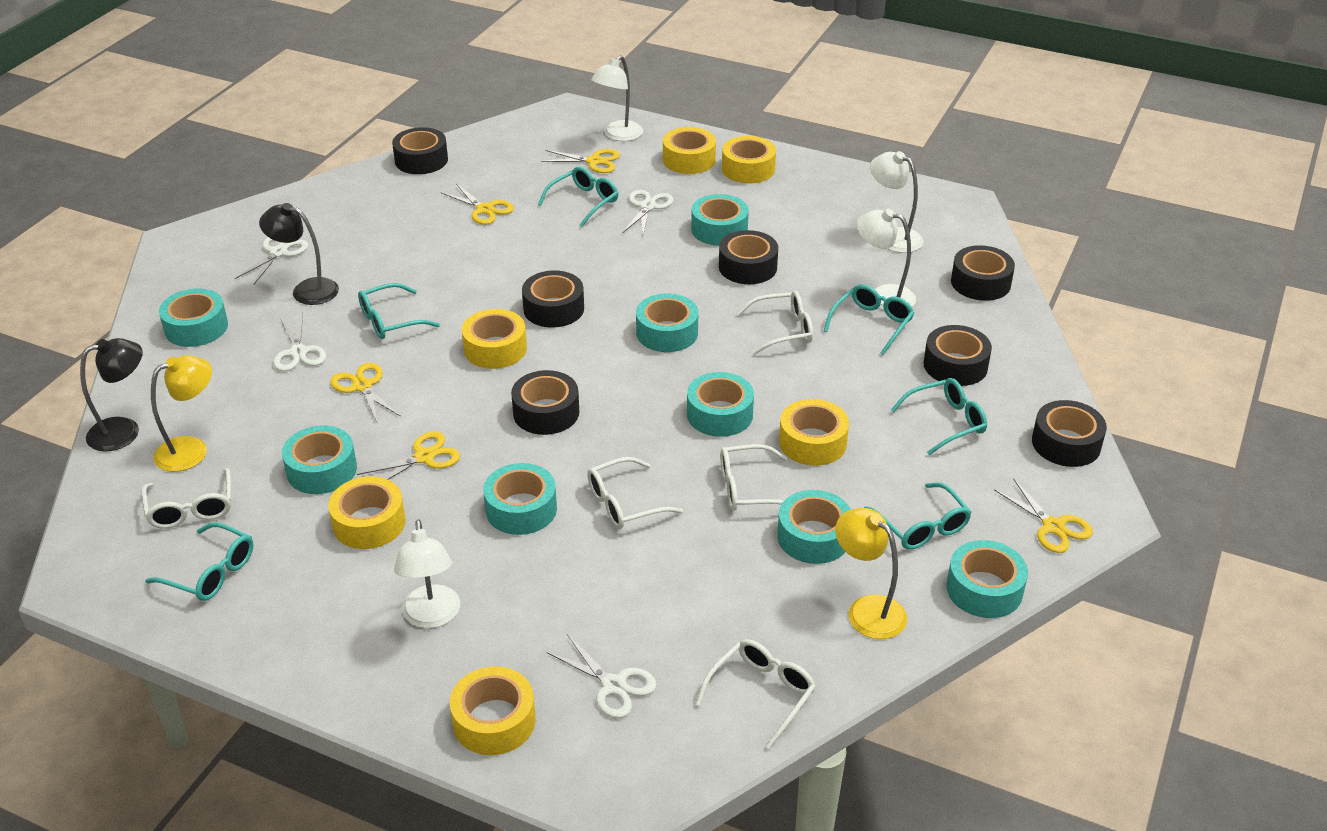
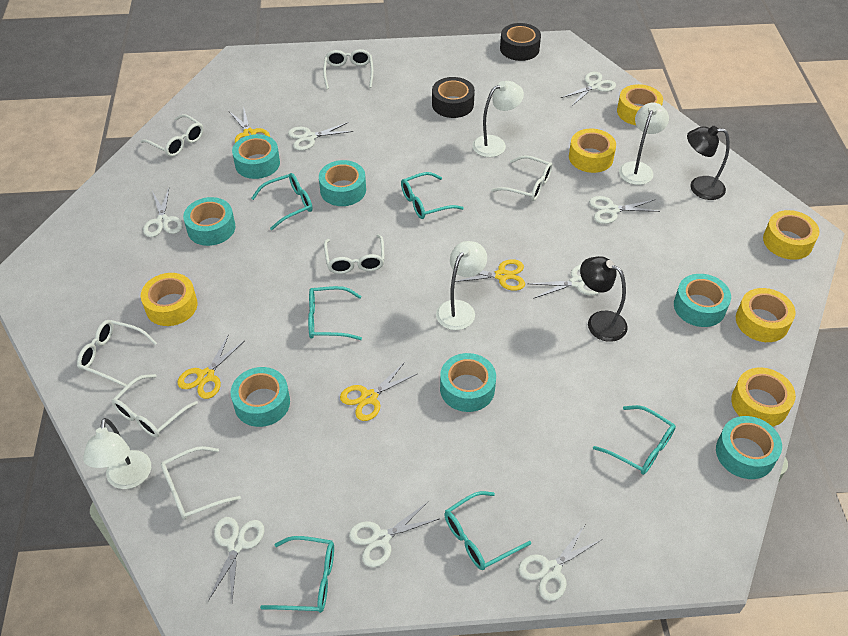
black tape: 7 -> 2
turquoise tape: 8 -> 7
white glasses: 5 -> 7
white scissors: 4 -> 8
yellow lamp: 2 -> 0
yellow scissors: 5 -> 4

